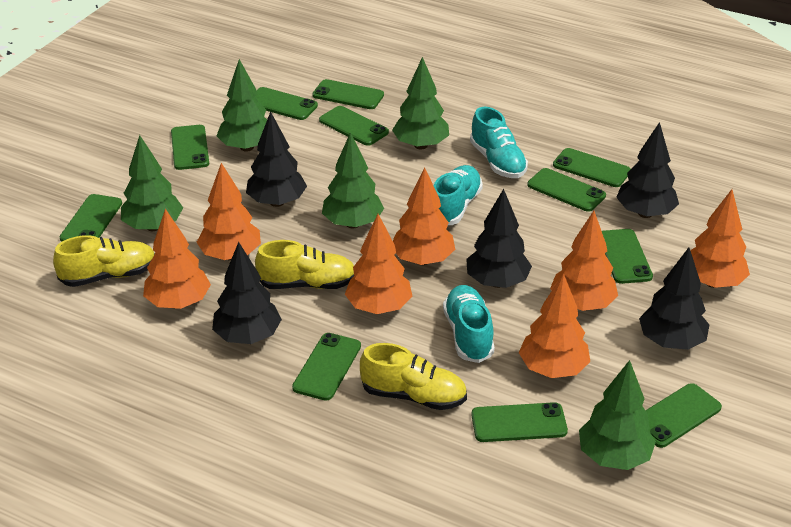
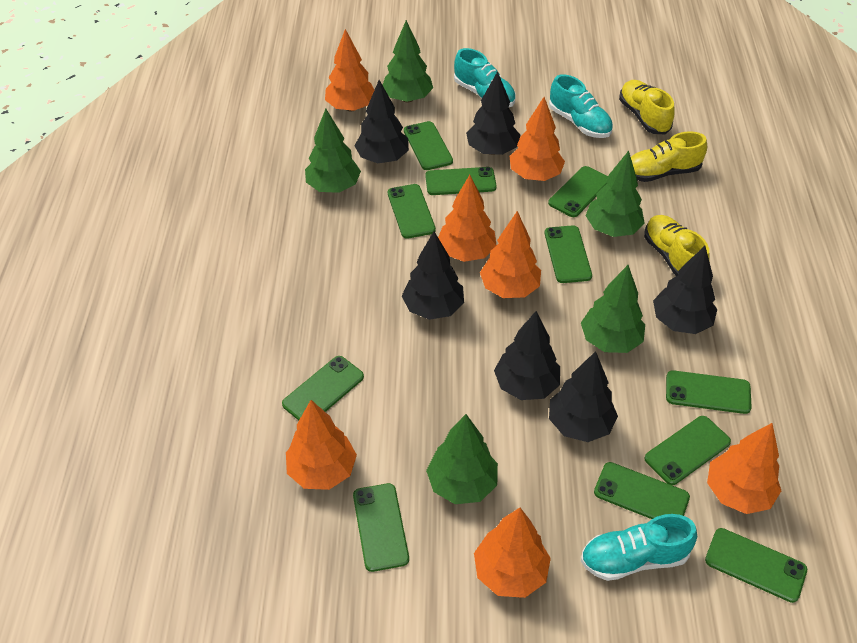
black tree: 5 -> 6

